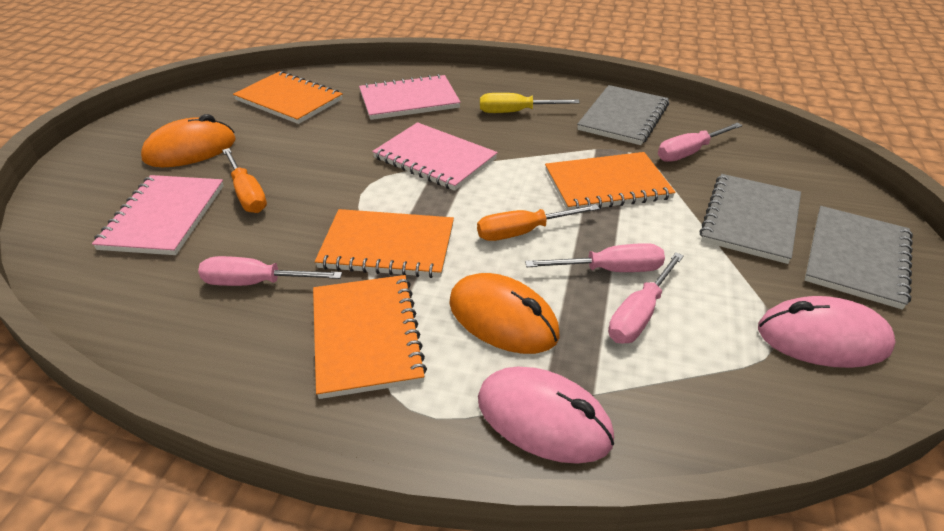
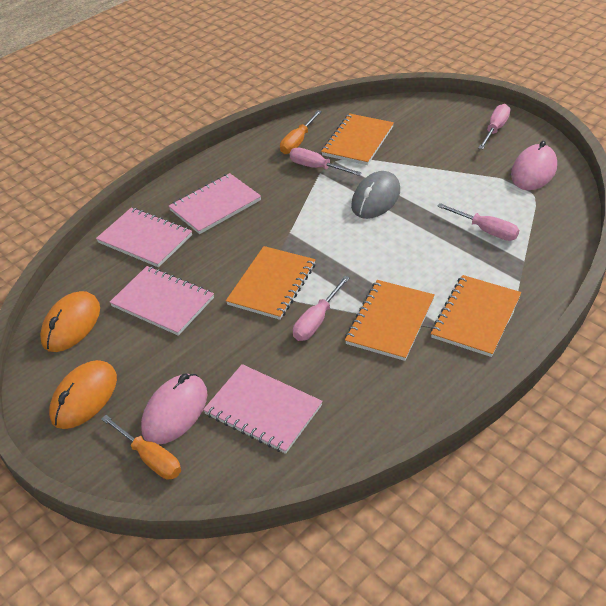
grey mouse: 0 -> 1
grey notebook: 3 -> 0
pink notebook: 3 -> 4
yellow screwdriver: 1 -> 0

